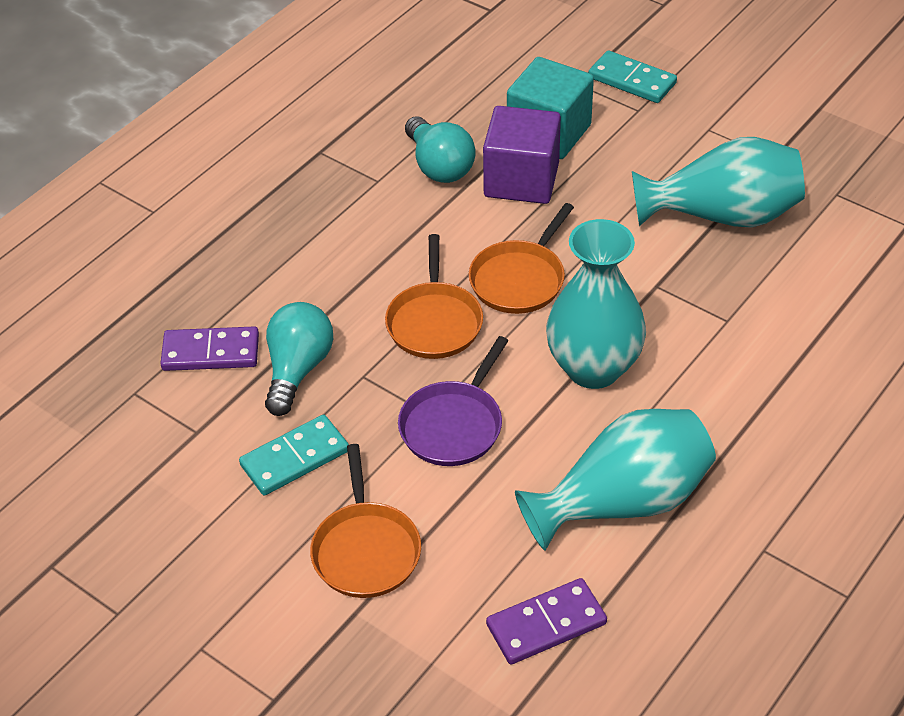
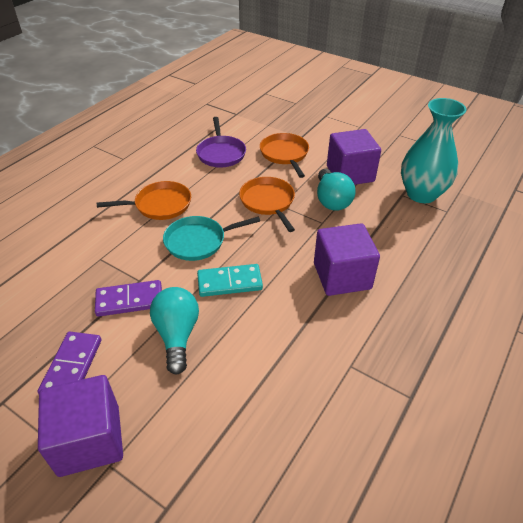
purple cube: 1 -> 3
turquoise cube: 1 -> 0
turquoise domino: 2 -> 1
turquoise pan: 0 -> 1
turquoise vase: 3 -> 1

